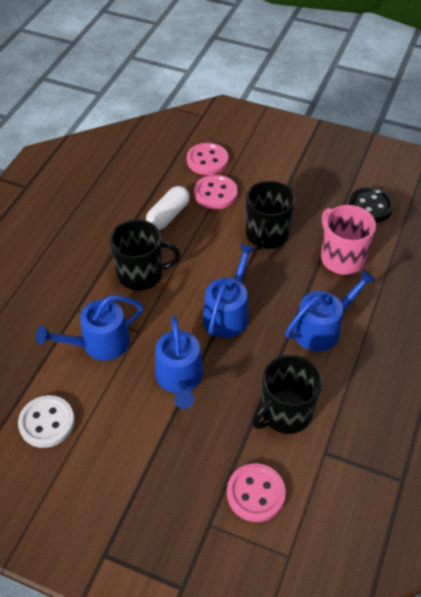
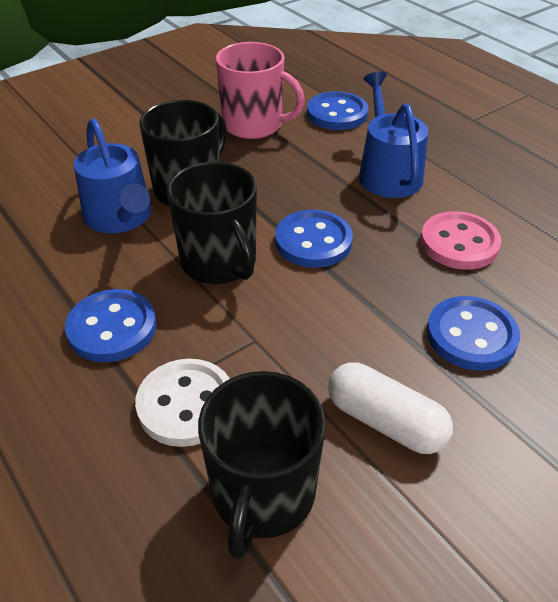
black button: 1 -> 0
blue button: 0 -> 4
blue watering can: 4 -> 2
pink button: 3 -> 1

